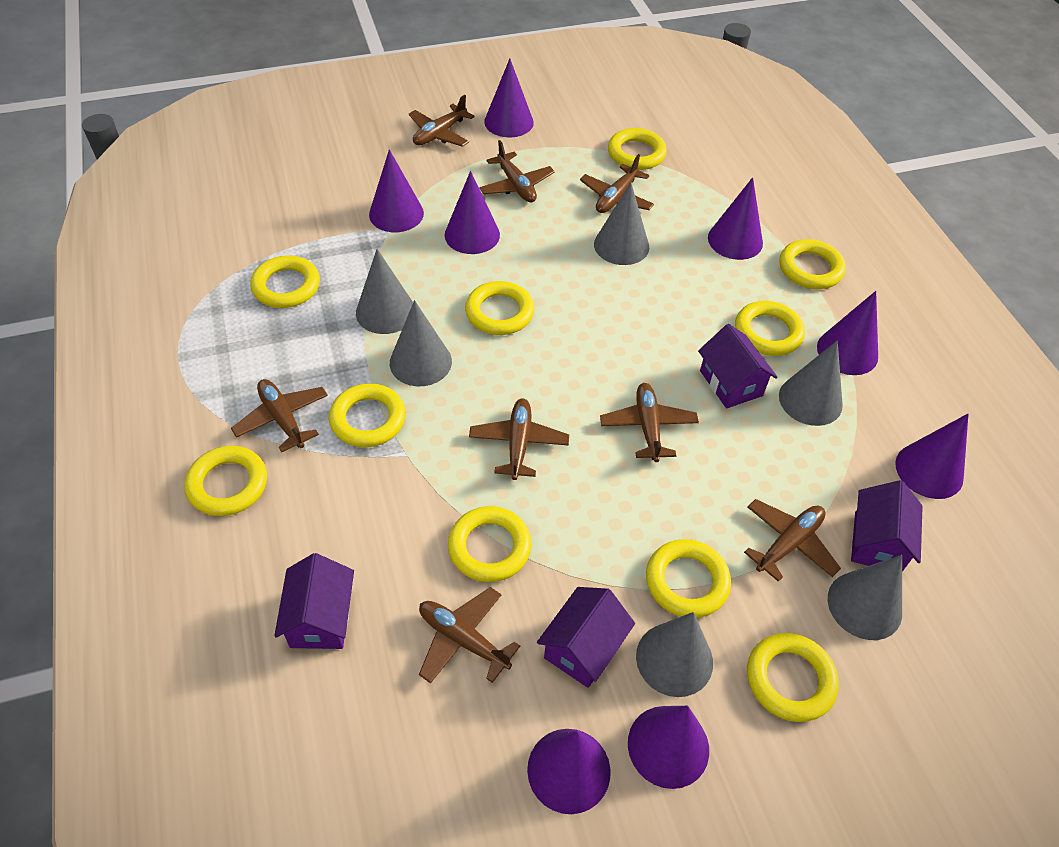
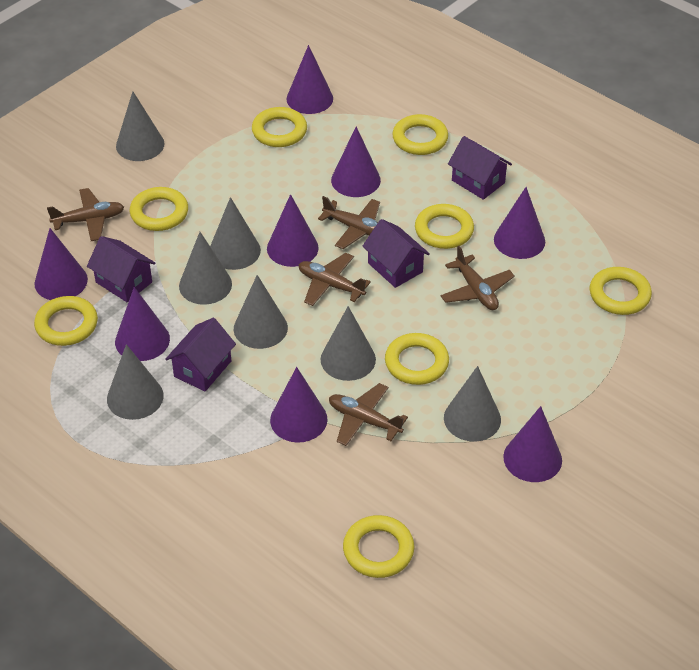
brown plane: 8 -> 5
grey cone: 6 -> 7
yellow ring: 10 -> 8

